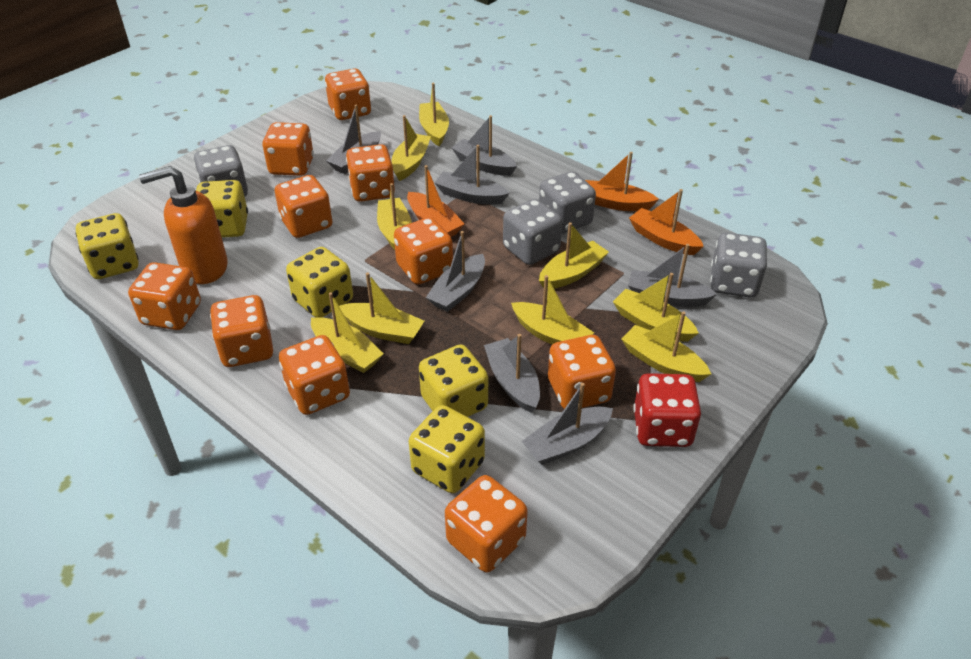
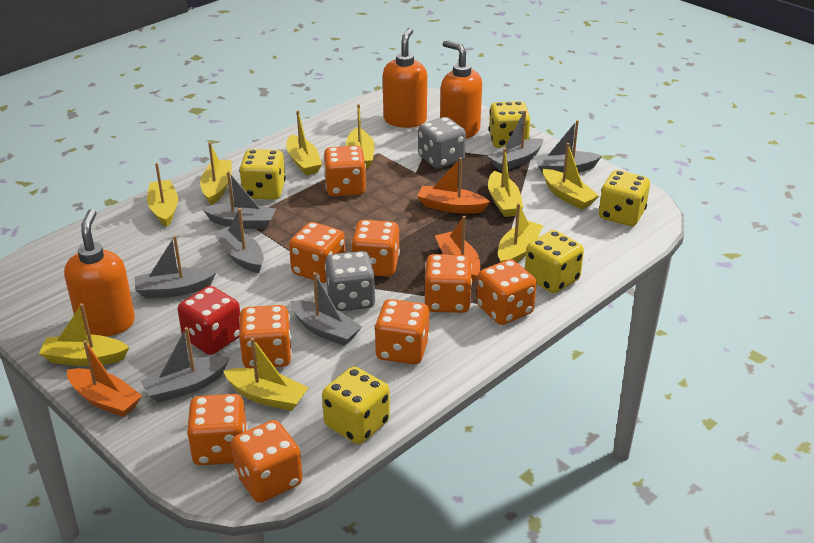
grey dice: 4 -> 2
orange dice: 10 -> 9
orange soap dispenser: 1 -> 3

